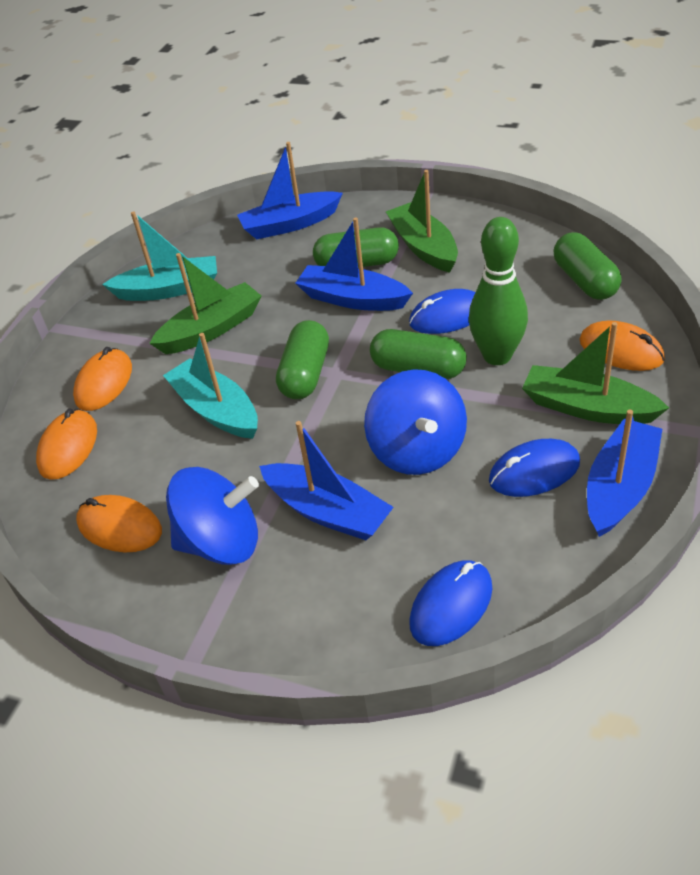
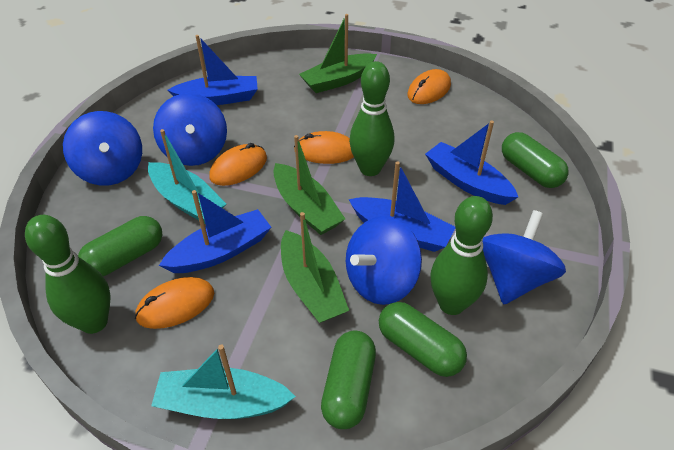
blue mouse: 3 -> 0
blue spinning top: 2 -> 4
green bowling pin: 1 -> 3

